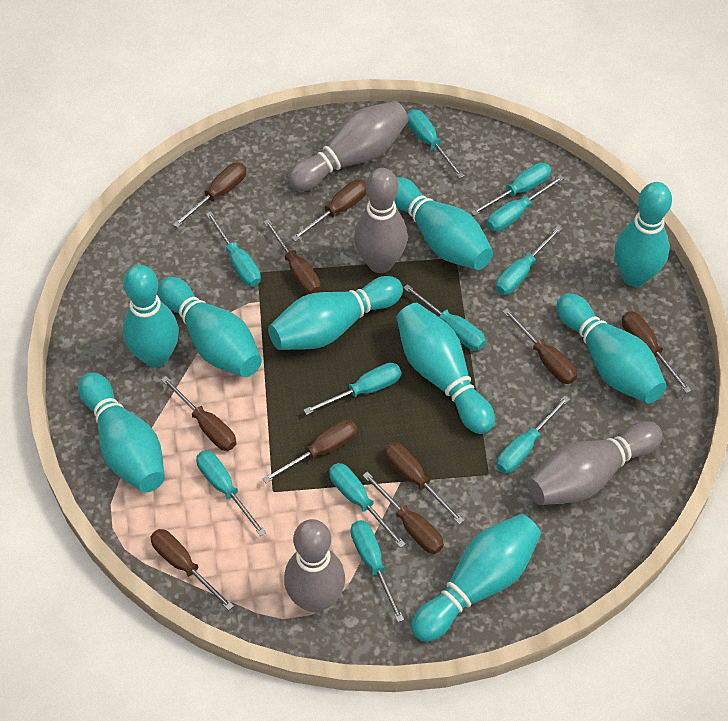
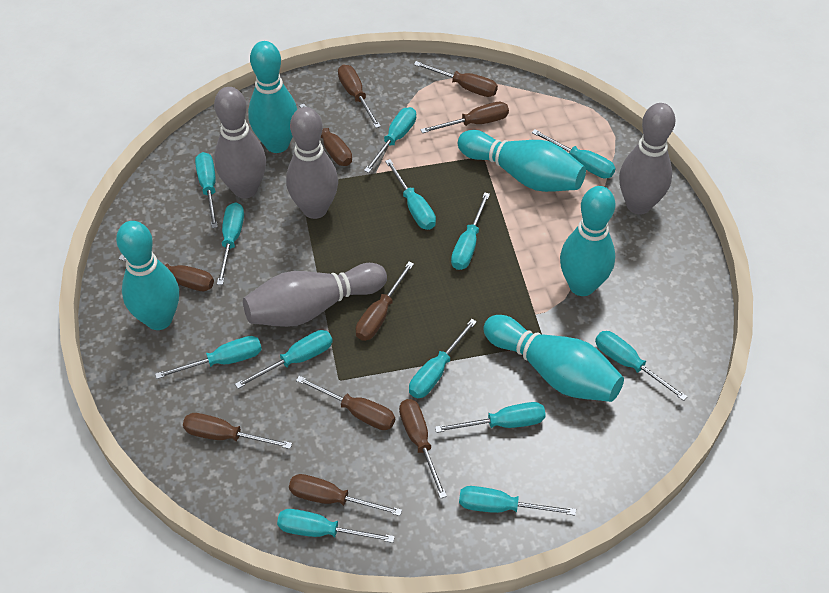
turquoise bowling pin: 9 -> 5
turquoise screwdriver: 11 -> 13

